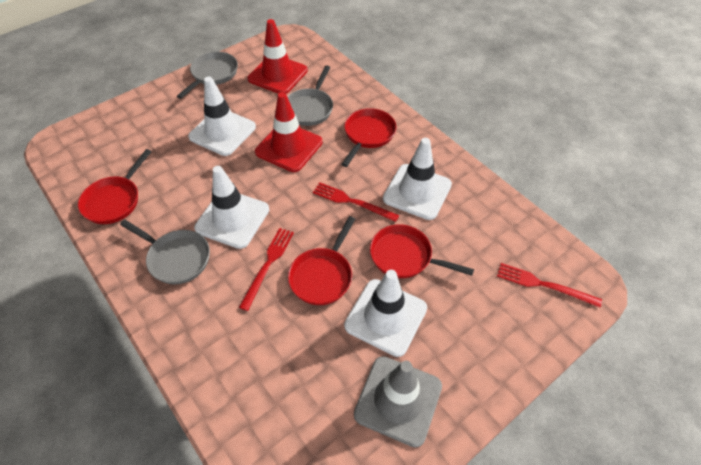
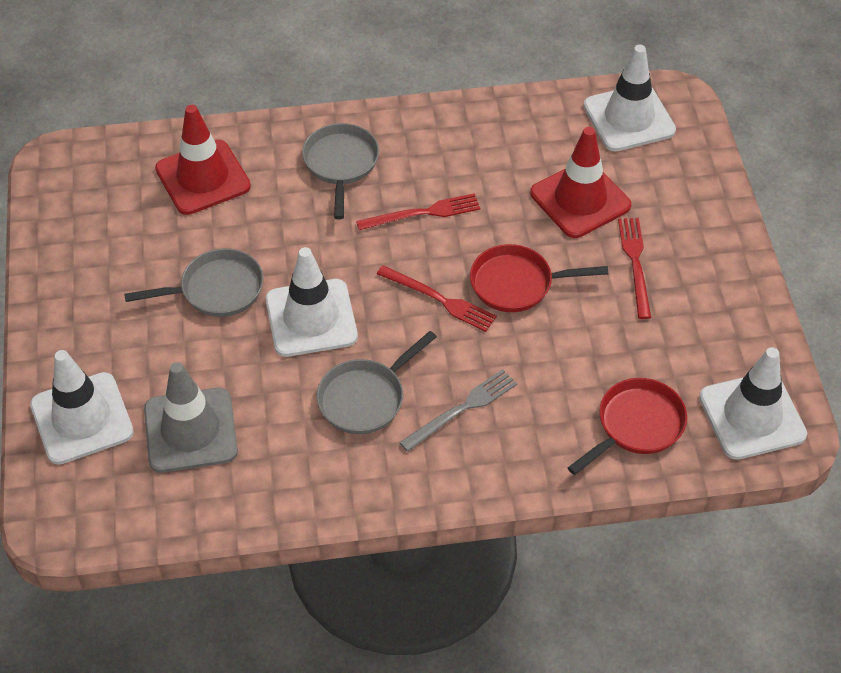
grey fork: 0 -> 1
red pan: 4 -> 2

